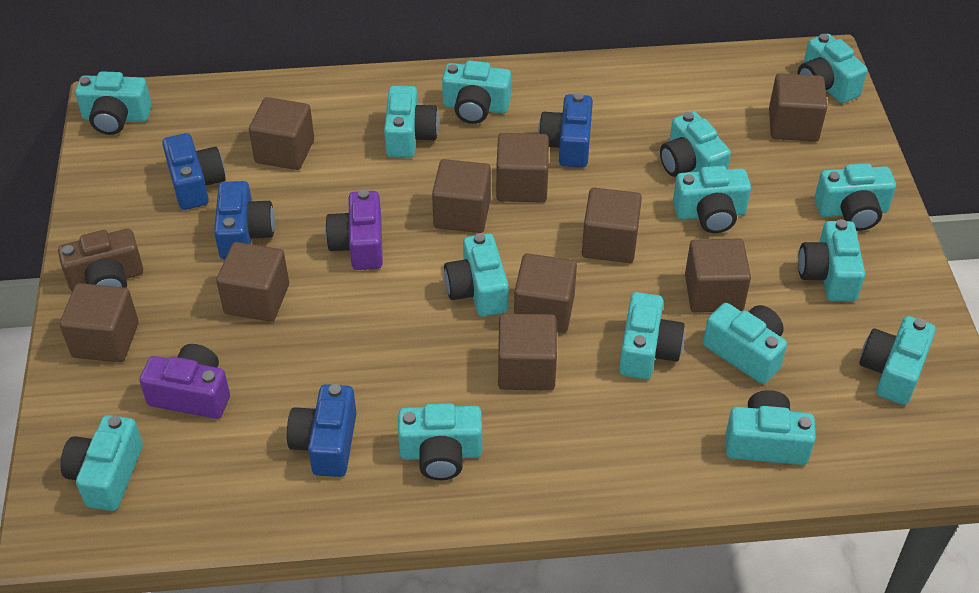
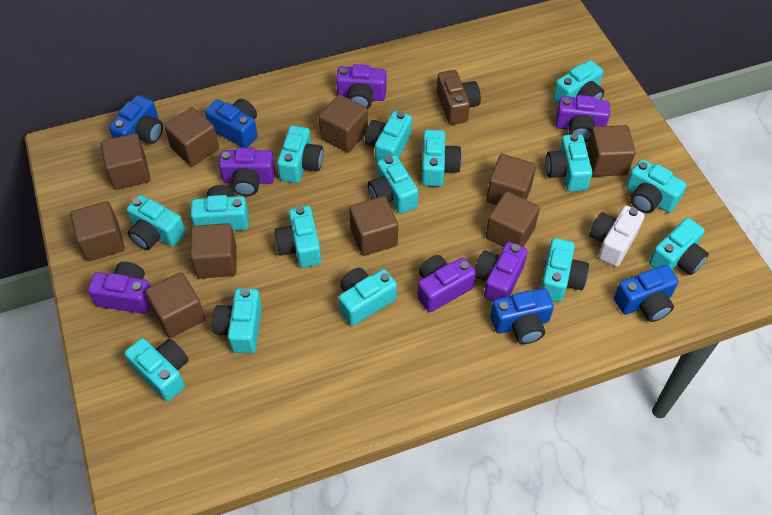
purple camera: 2 -> 6
white camera: 0 -> 1

